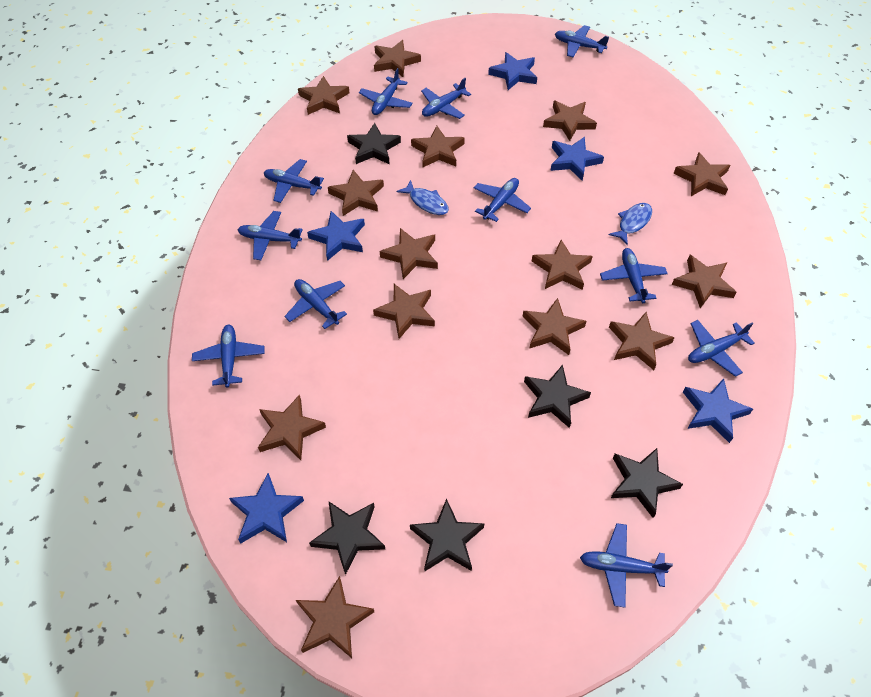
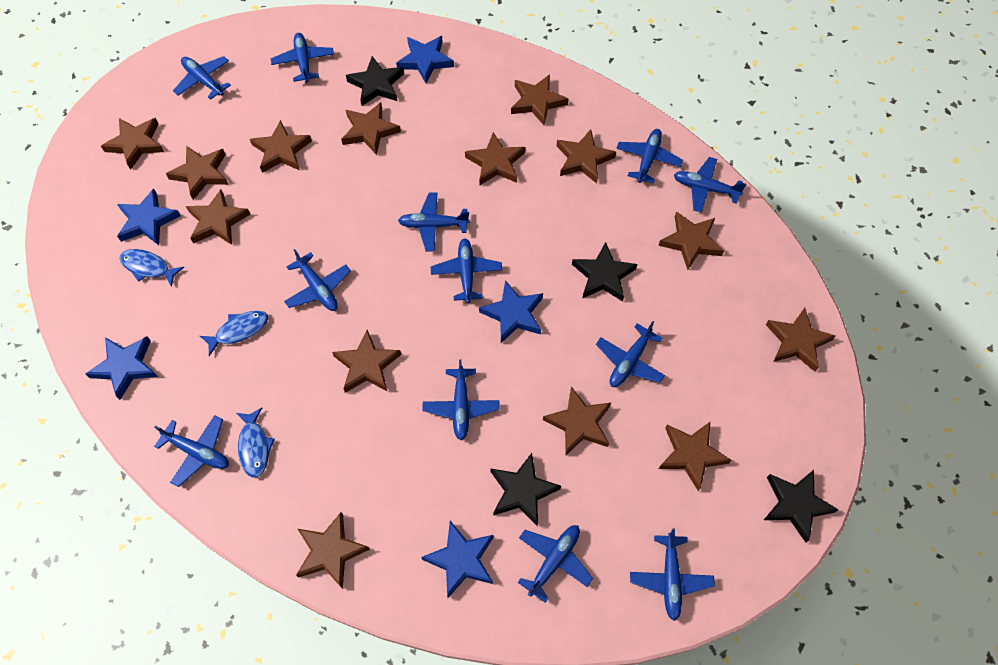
black star: 5 -> 4
blue fish: 2 -> 3
blue plane: 11 -> 12

